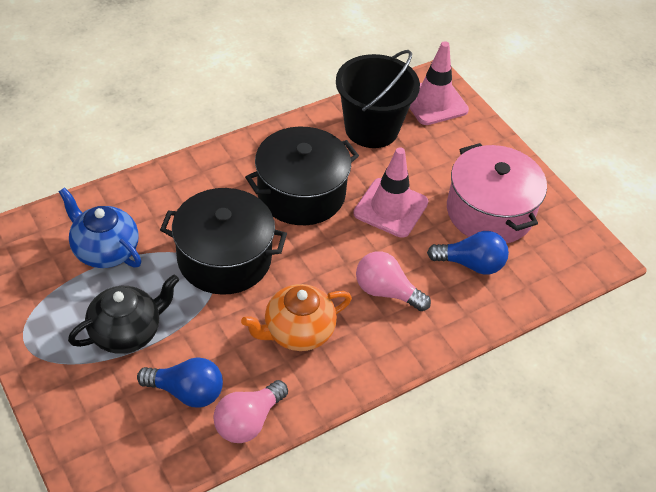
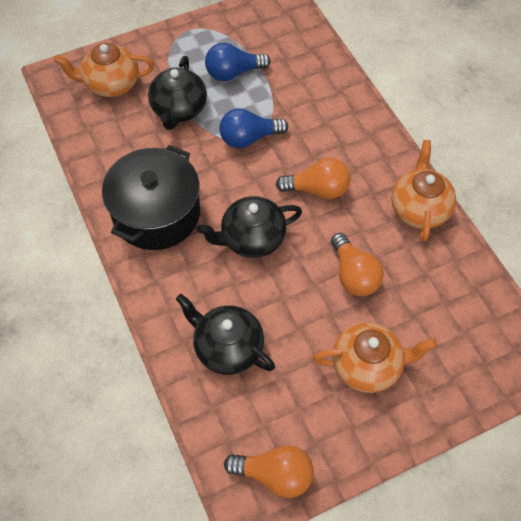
black bucket: 1 -> 0
black pot: 2 -> 1
black teapot: 1 -> 3
blue teapot: 1 -> 0
orange light bulb: 0 -> 3
orange teapot: 1 -> 3
pink light bulb: 2 -> 0
pink pot: 1 -> 0
pink traffic cone: 2 -> 0

